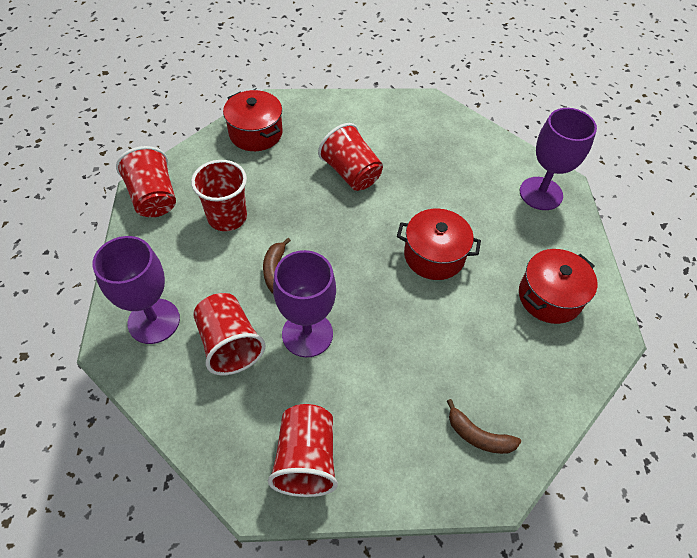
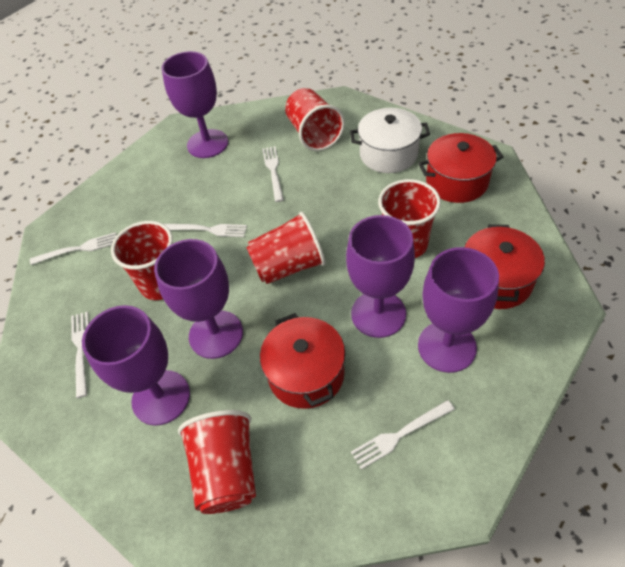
brown banana: 2 -> 0
purple goblet: 3 -> 5
white fork: 0 -> 5
white pot: 0 -> 1

